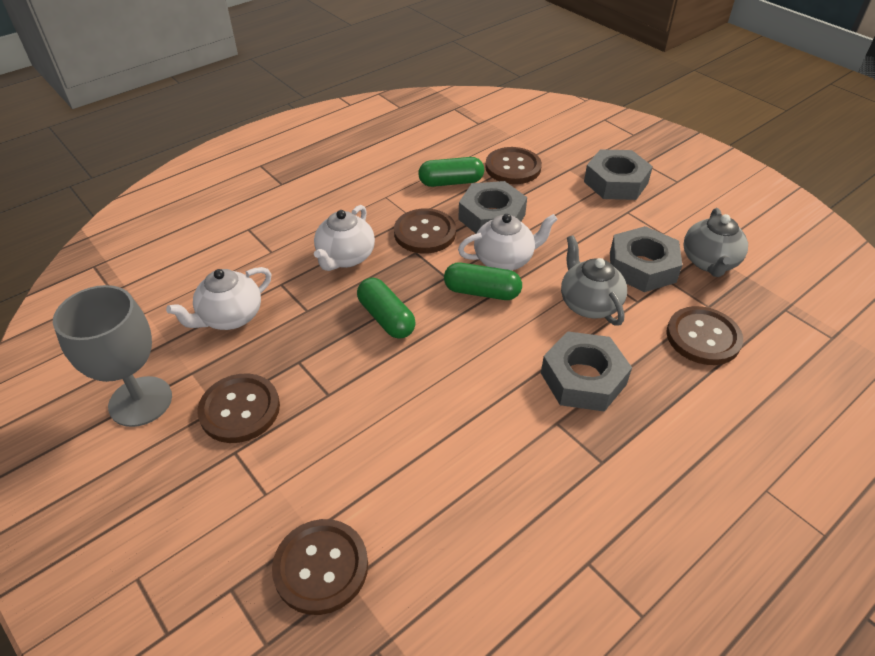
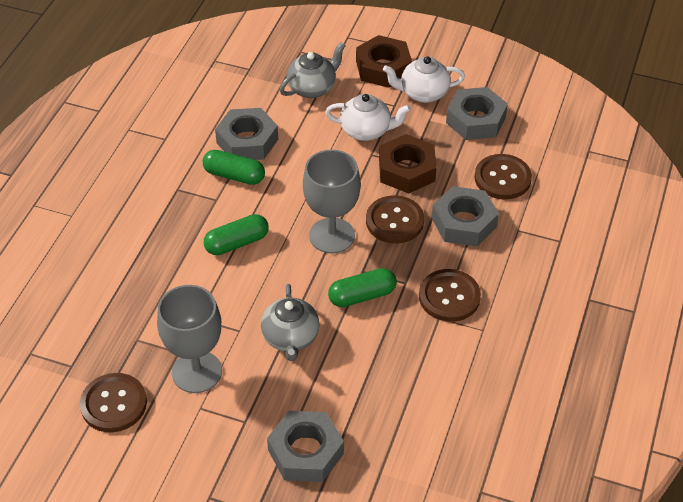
brown button: 5 -> 4
brown nut: 0 -> 2
grey goblet: 1 -> 2
white teapot: 3 -> 2

